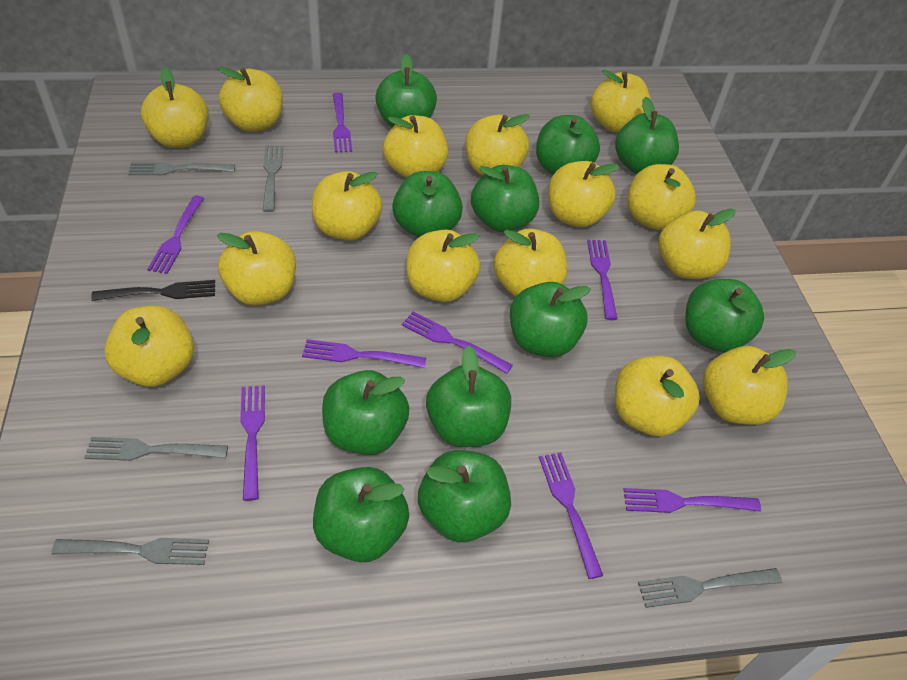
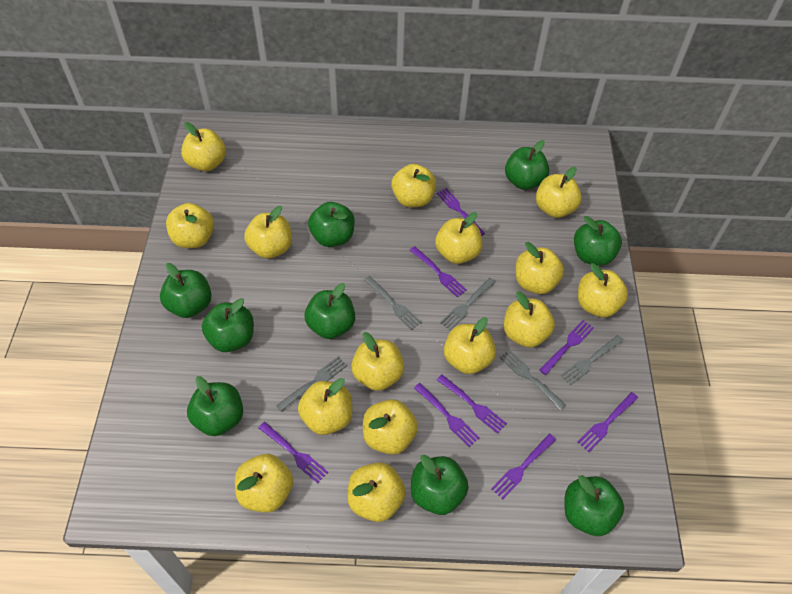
black fork: 1 -> 0
green apple: 11 -> 9

